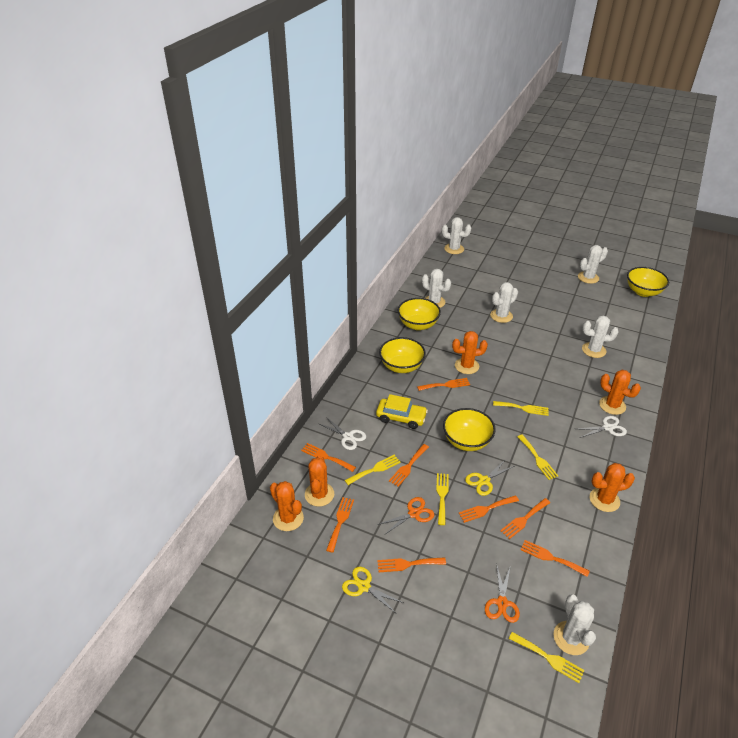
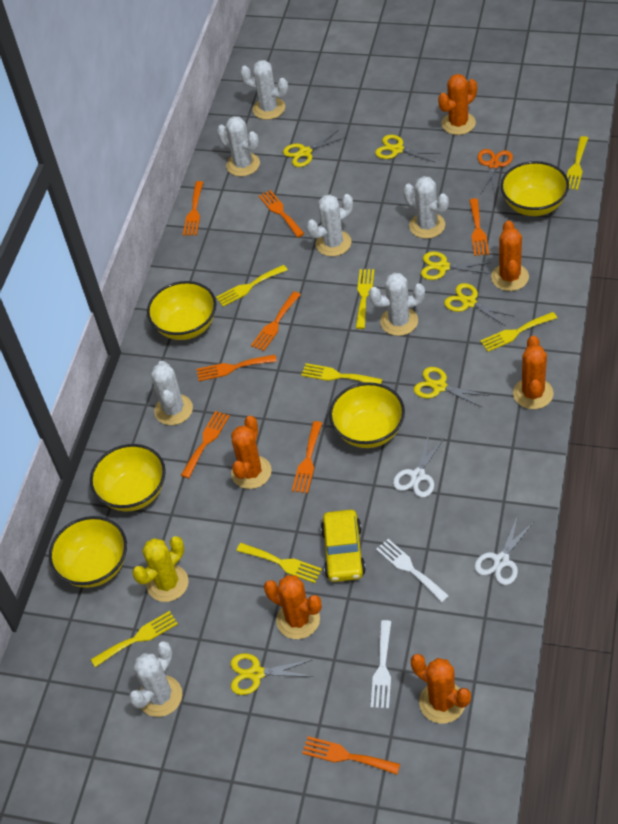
orange cactus: 5 -> 6
orange scissors: 2 -> 1
white cactus: 6 -> 7
white fork: 0 -> 2
yellow bowl: 4 -> 5
yellow cactus: 0 -> 1
yellow fork: 5 -> 7
yellow scissors: 2 -> 6

